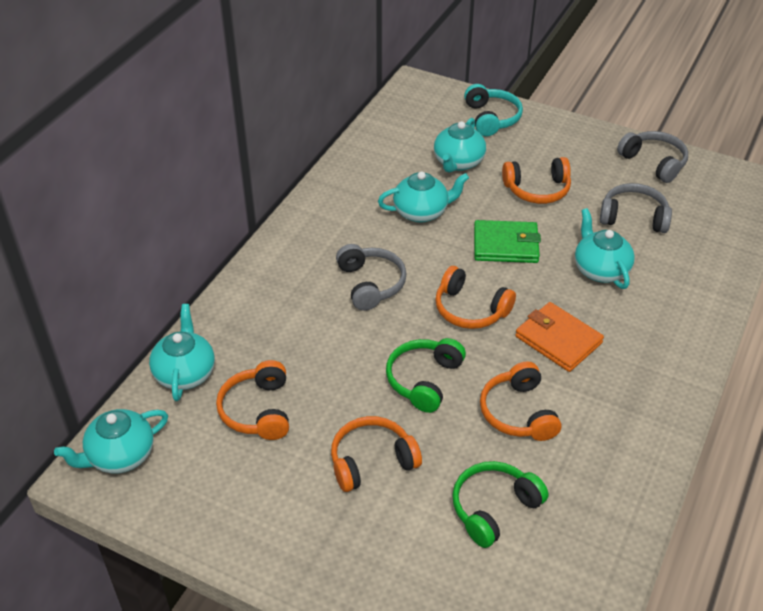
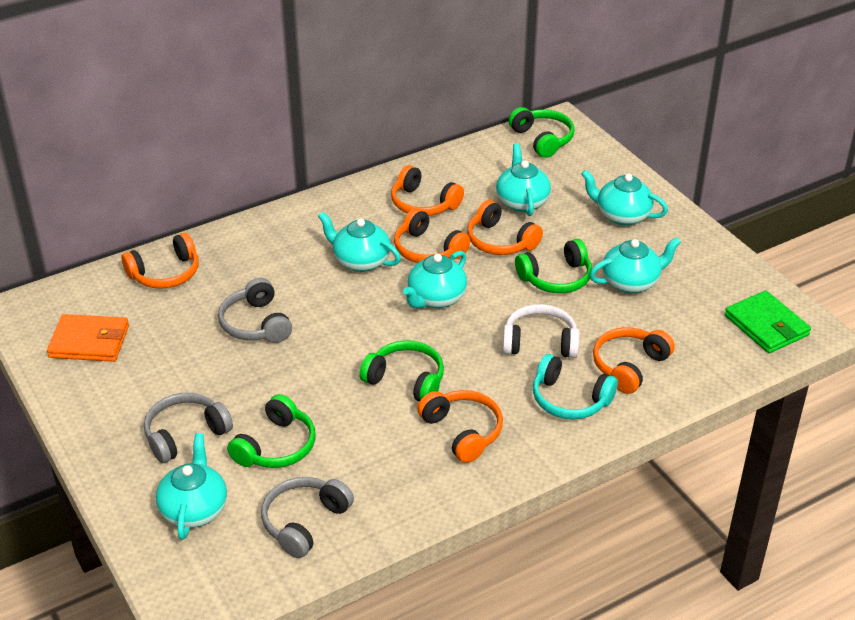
green headphones: 2 -> 4
orange headphones: 5 -> 6
turquoise teapot: 5 -> 6
white headphones: 0 -> 1

